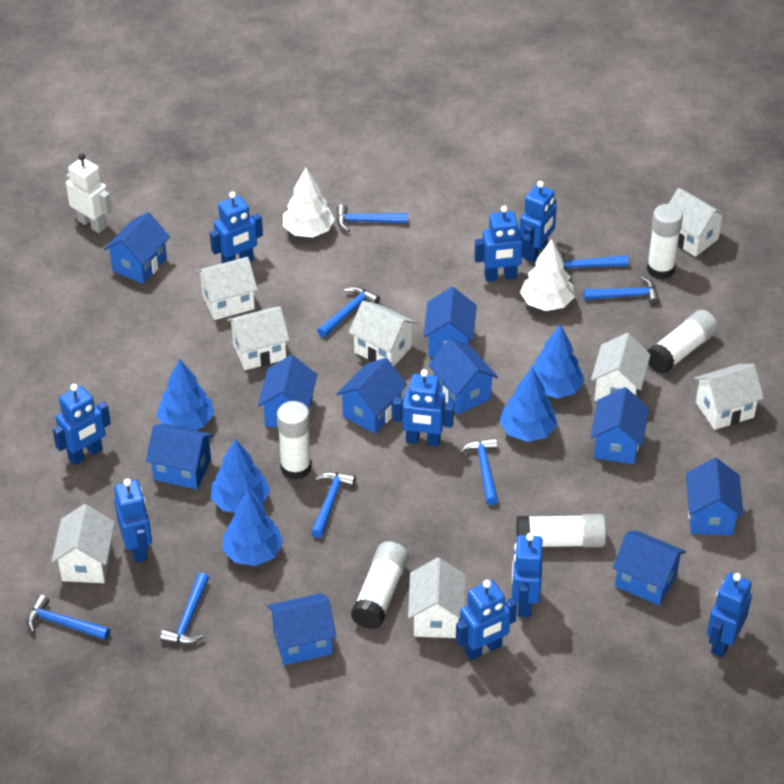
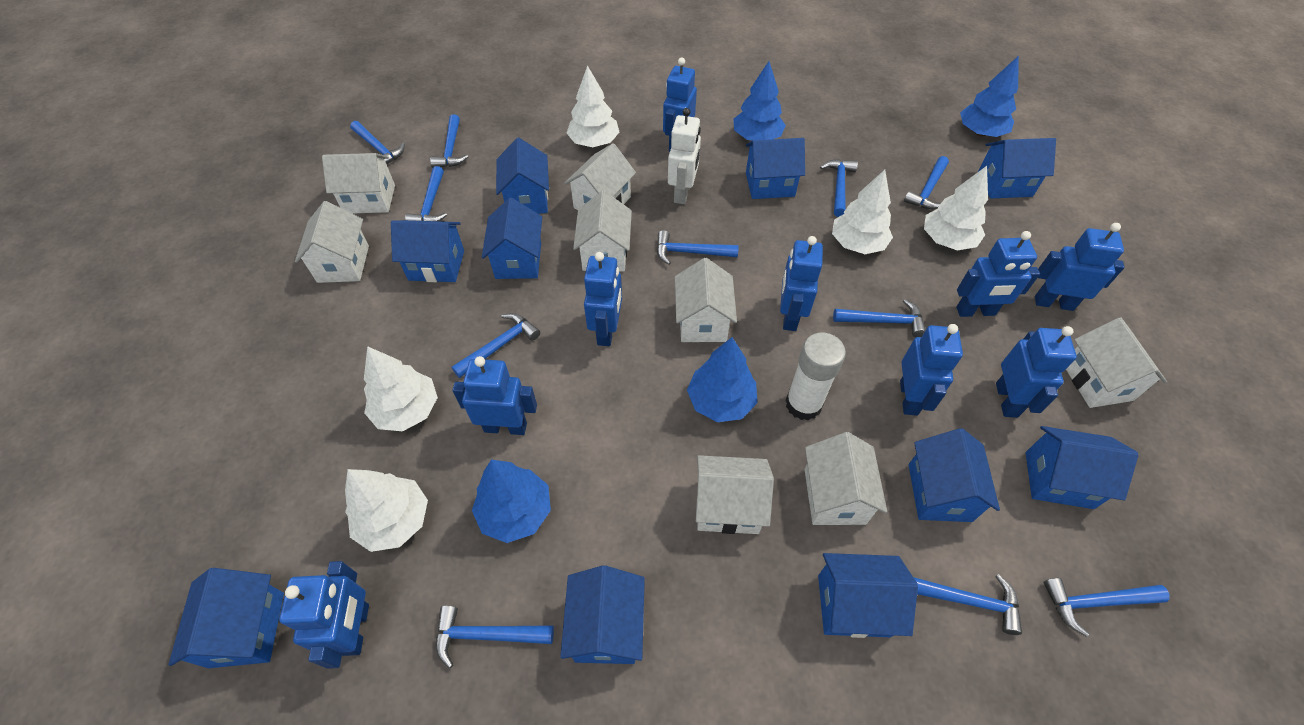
blue hammer: 8 -> 11
blue tree: 5 -> 4
white glue stick: 5 -> 1
white tree: 2 -> 5

